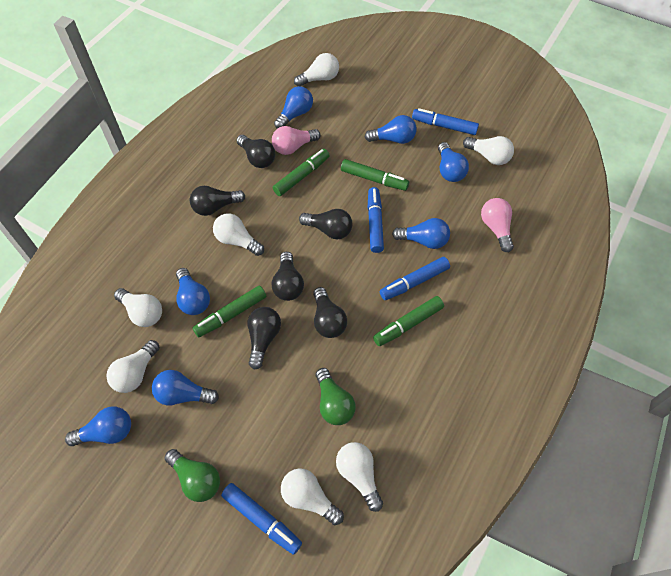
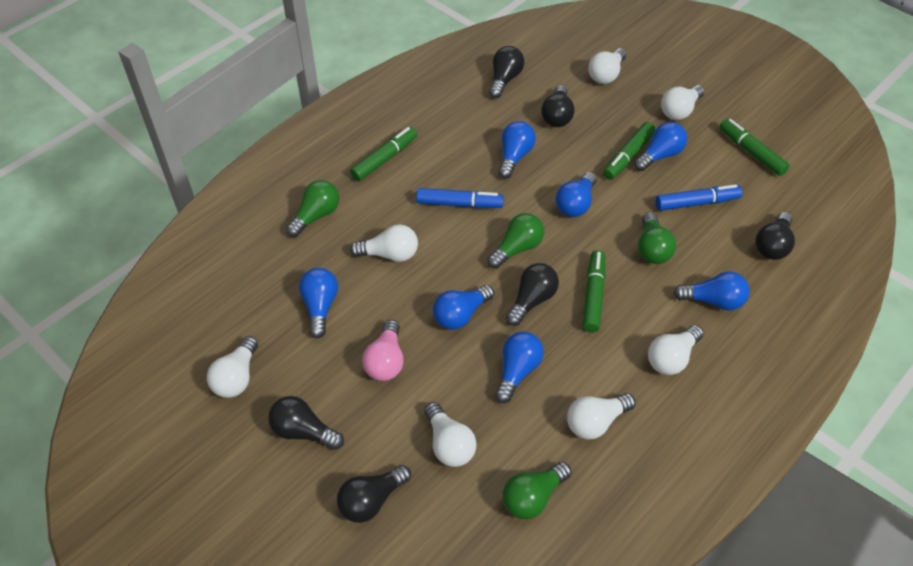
blue marker: 4 -> 2
green light bulb: 2 -> 4
pink light bulb: 2 -> 1

